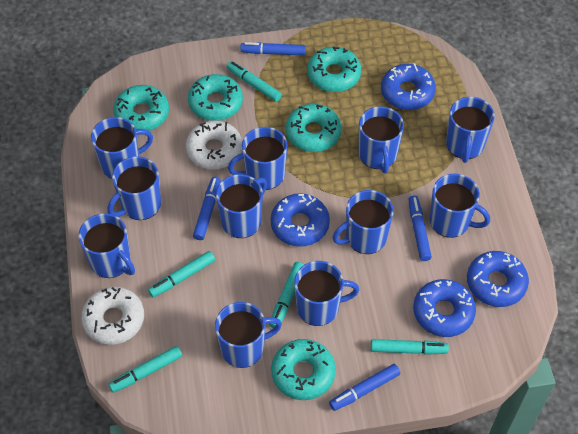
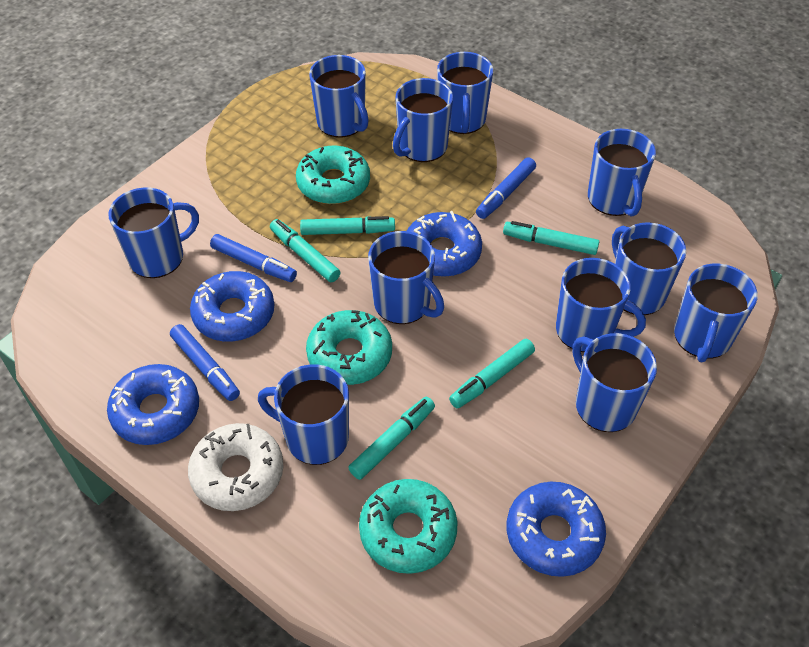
blue marker: 4 -> 3
turquoise donut: 5 -> 3
white donut: 2 -> 1

